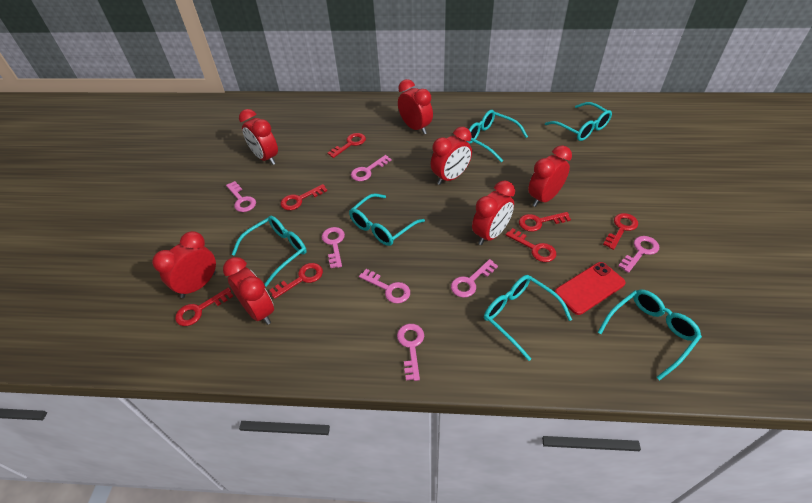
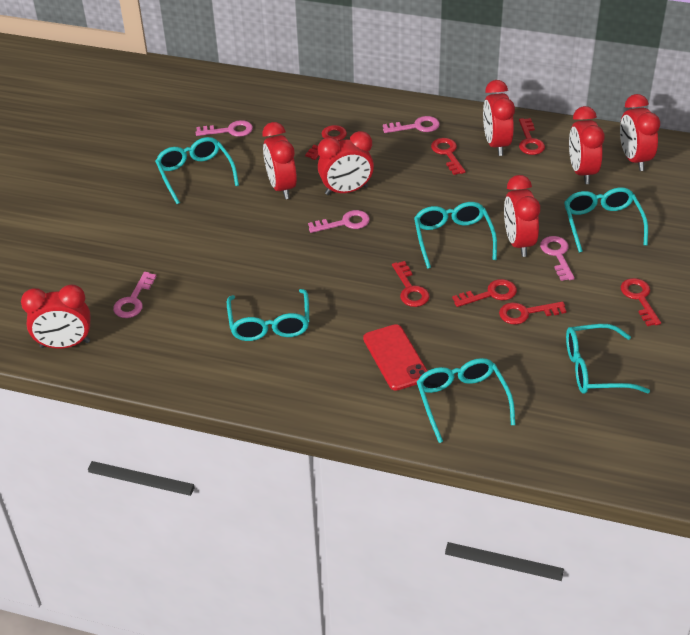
pink key: 7 -> 5

